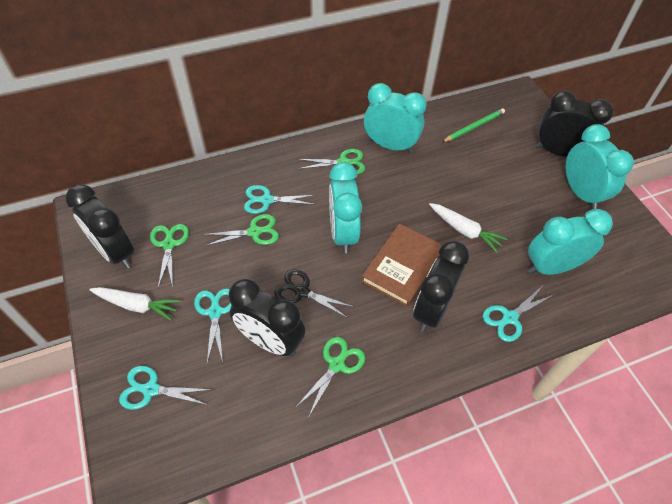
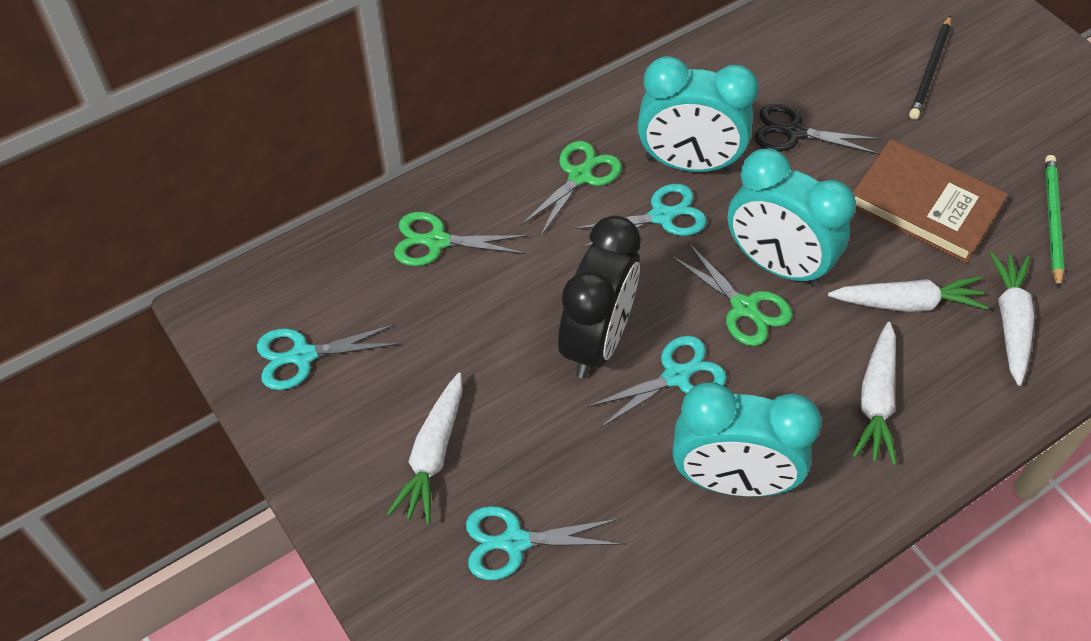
black clock: 4 -> 1
black pencil: 0 -> 1
green scissors: 4 -> 3
turquoise clock: 4 -> 3
white carrot: 2 -> 4

